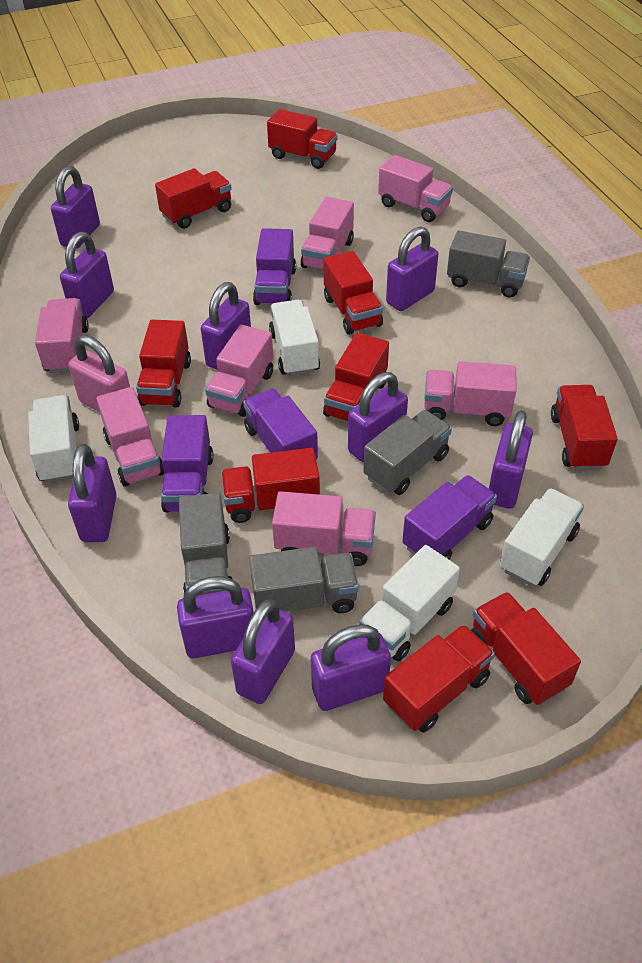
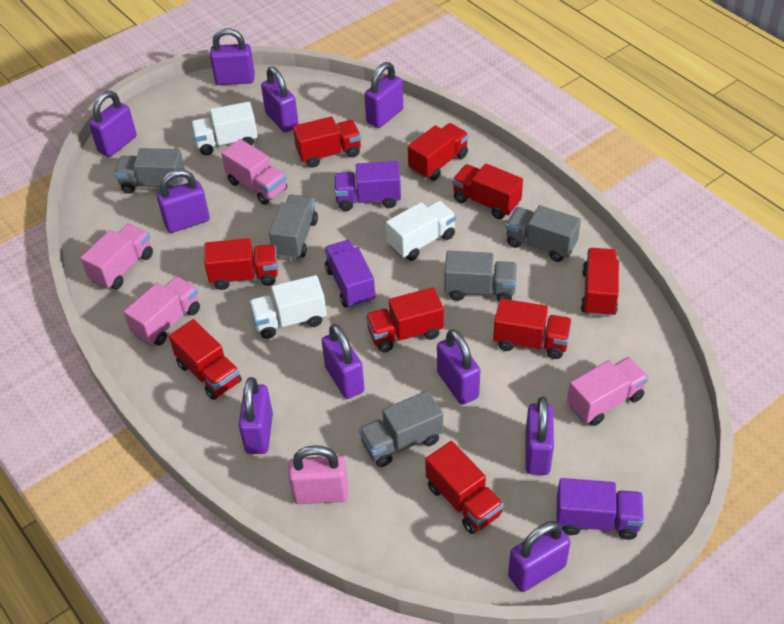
grey truck: 4 -> 5
pink truck: 7 -> 4
purple truck: 4 -> 3
white truck: 4 -> 3

